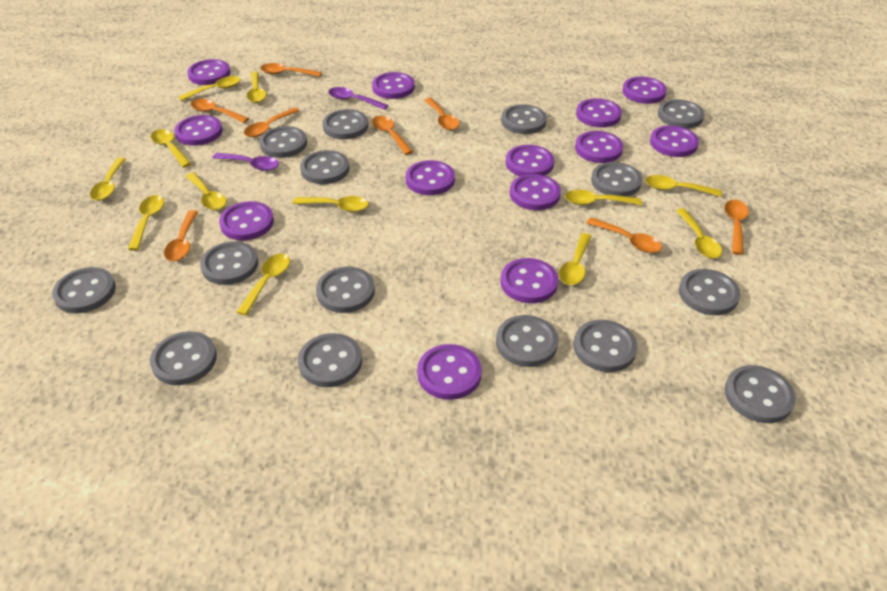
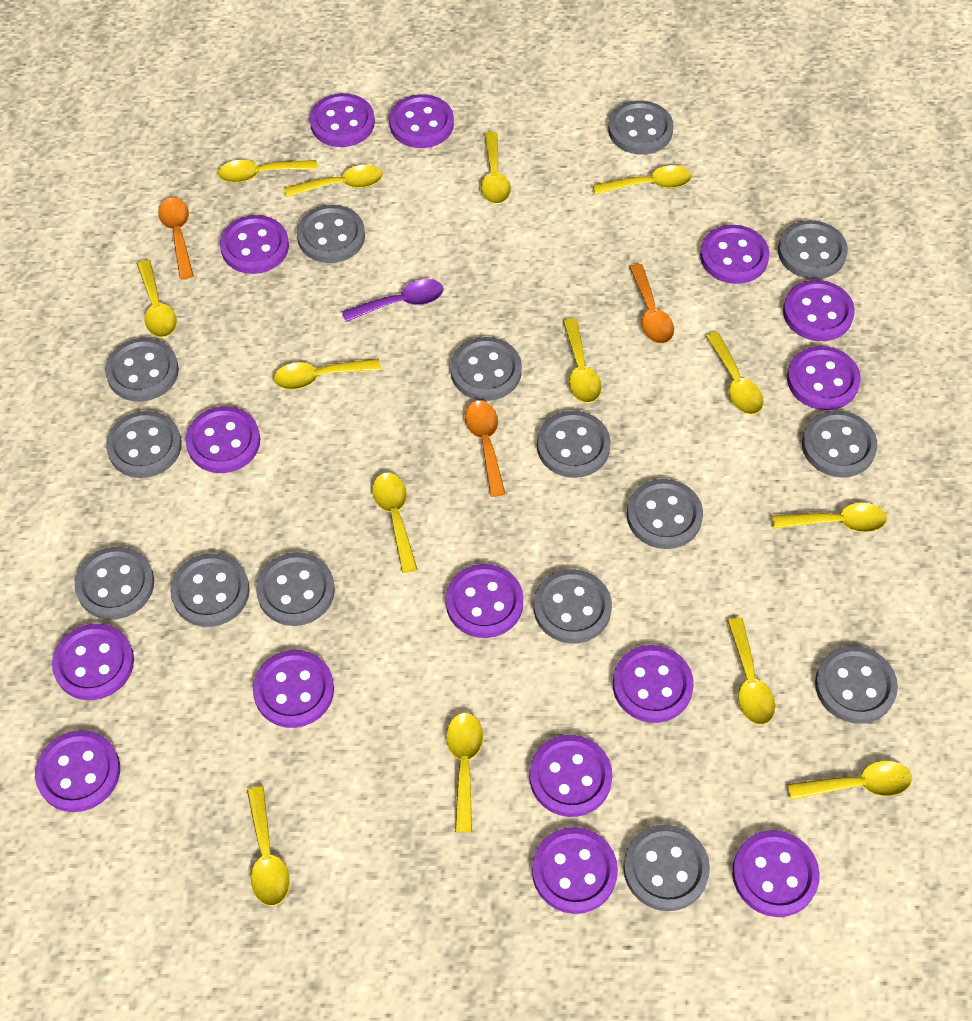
orange spoon: 8 -> 3
purple button: 13 -> 15
purple spoon: 2 -> 1
yellow spoon: 12 -> 14

